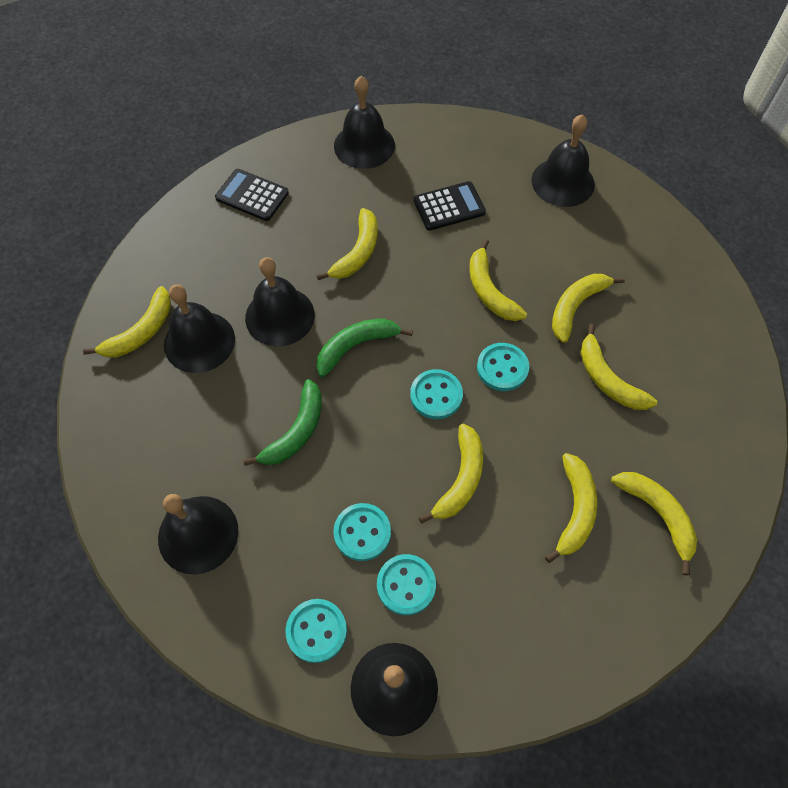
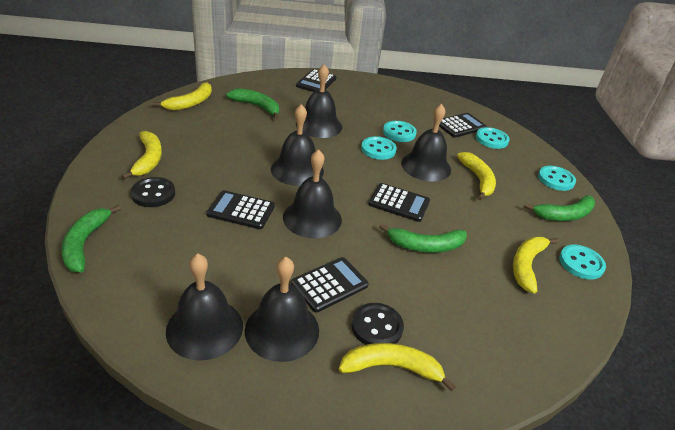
black button: 0 -> 2
black calculator: 2 -> 5
green banana: 2 -> 4
yellow banana: 8 -> 5

